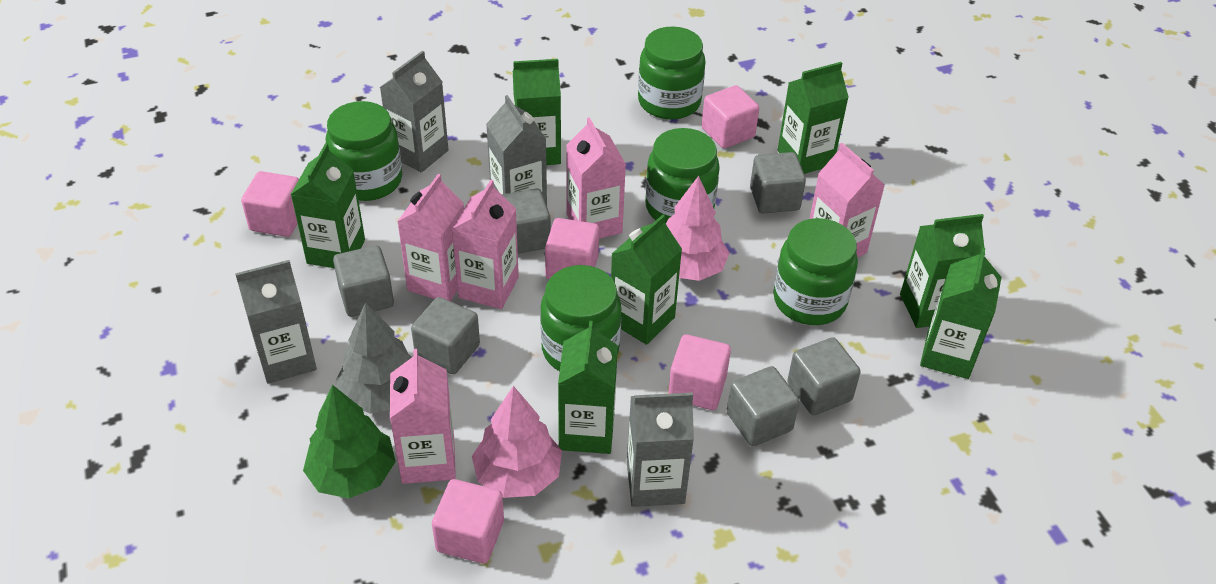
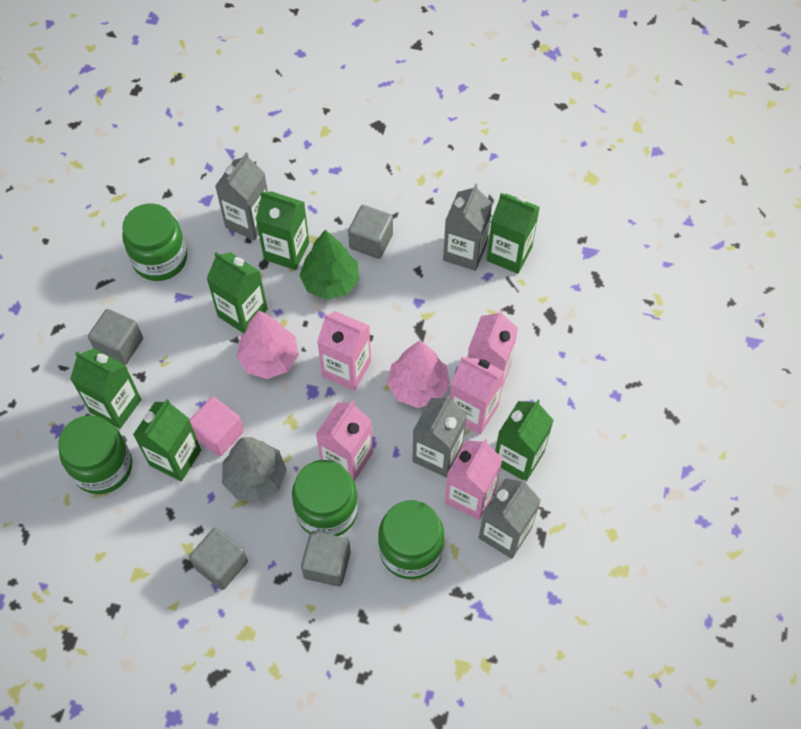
green carton: 7 -> 6
green jar: 5 -> 4
grey cube: 6 -> 4
pink cube: 5 -> 1

